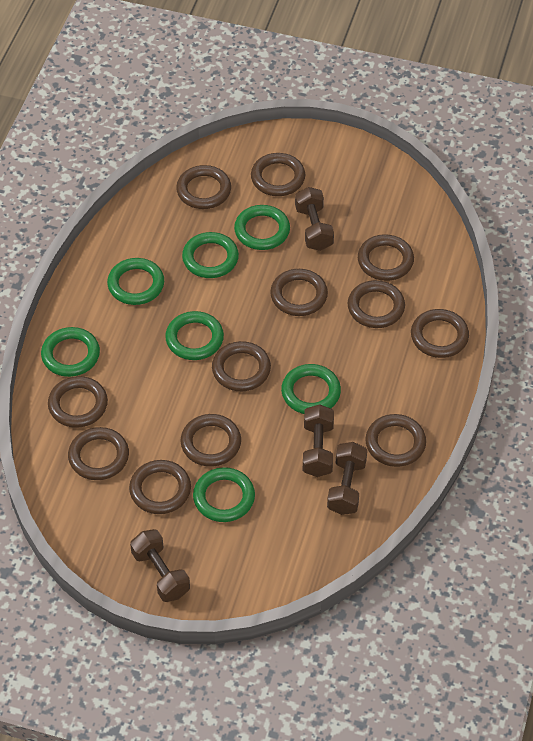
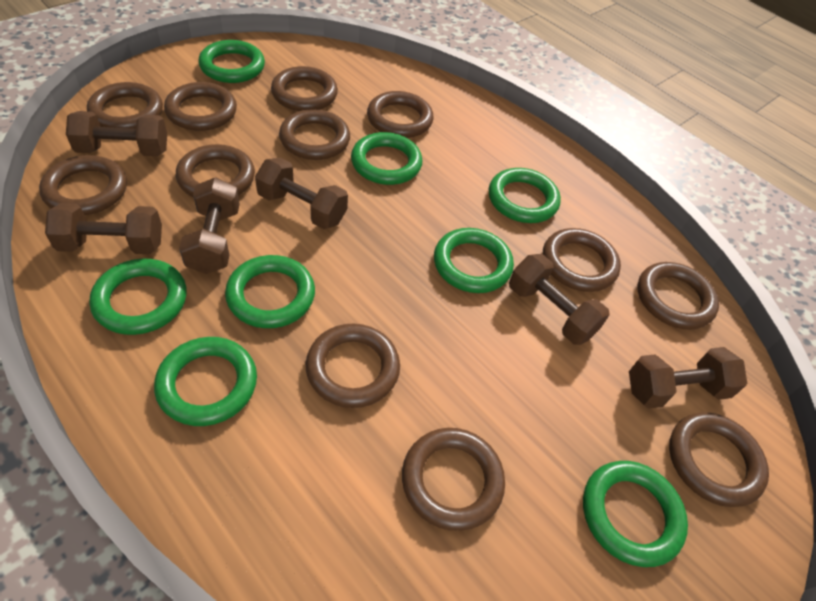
brown dumbbell: 4 -> 6
green ring: 7 -> 8

